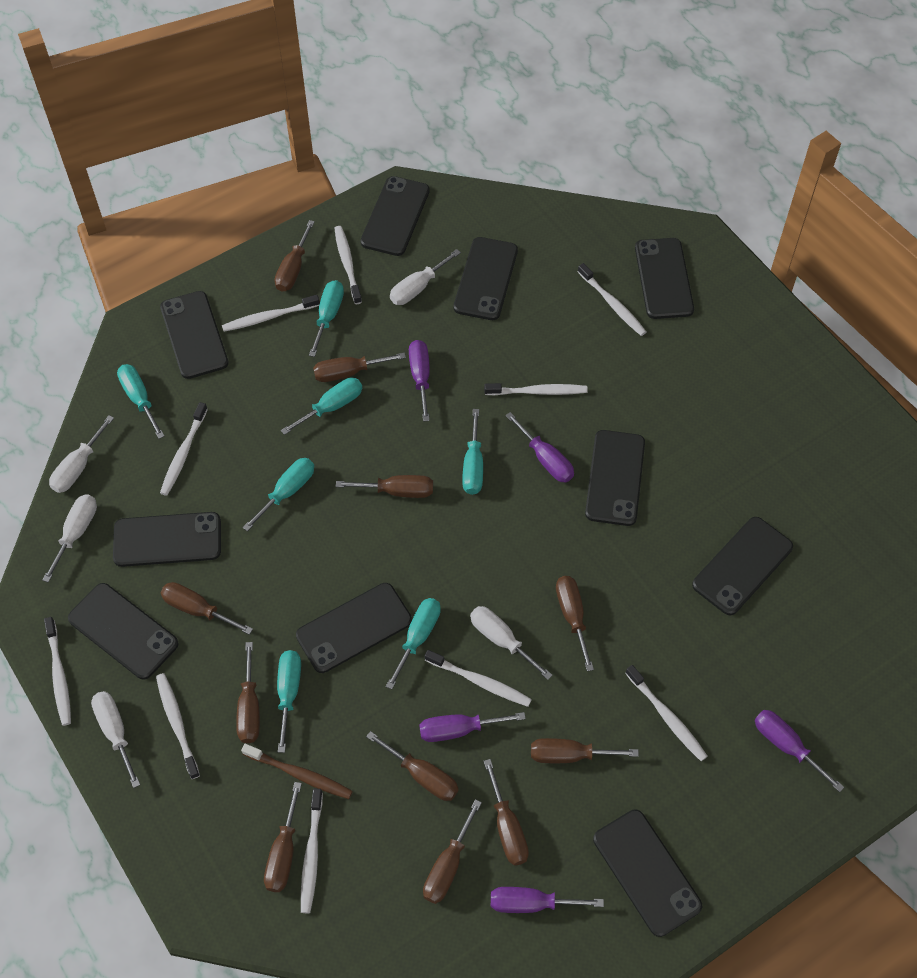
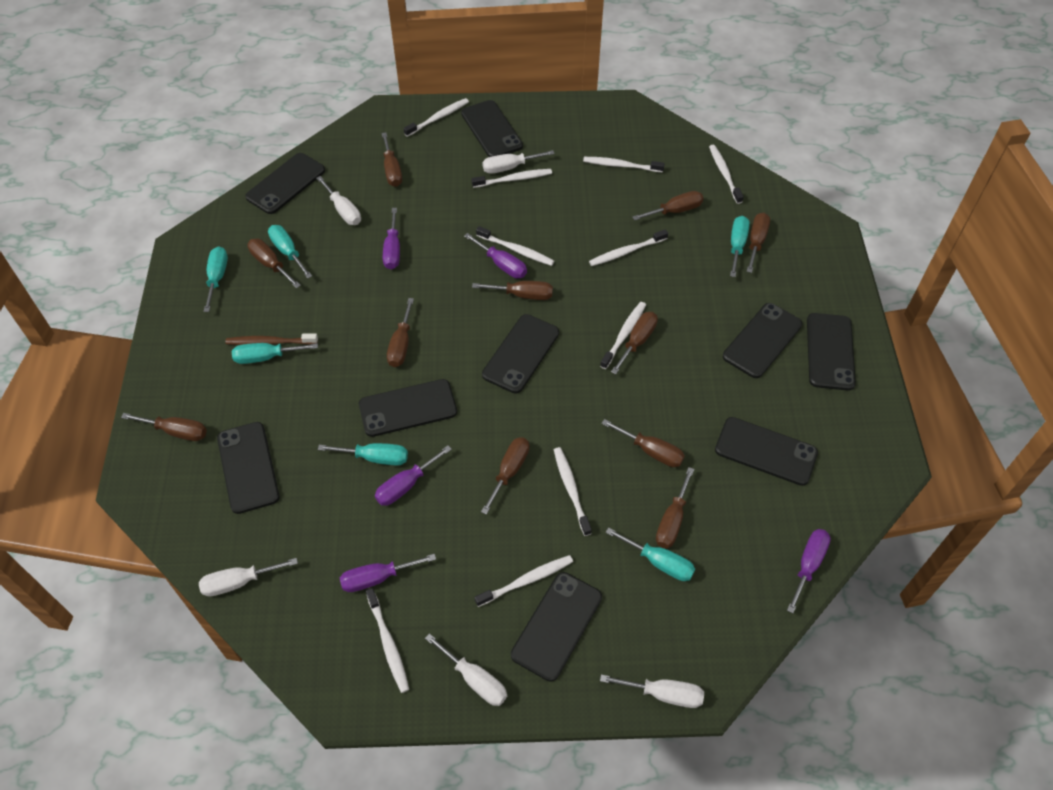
black phone: 10 -> 9
turquoise screwdriver: 7 -> 6

